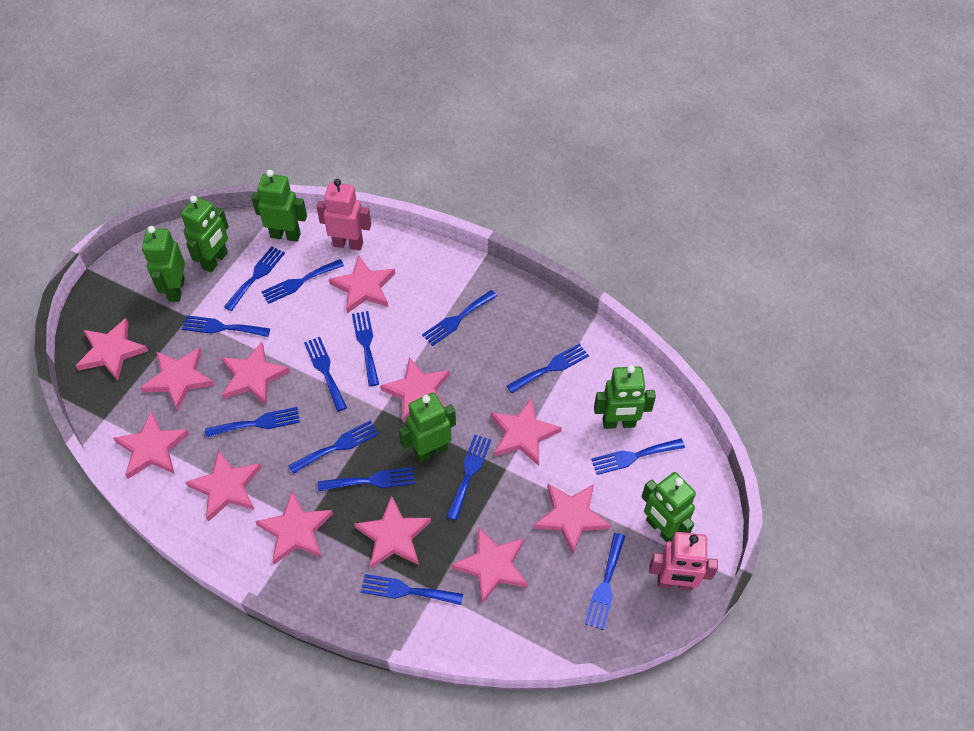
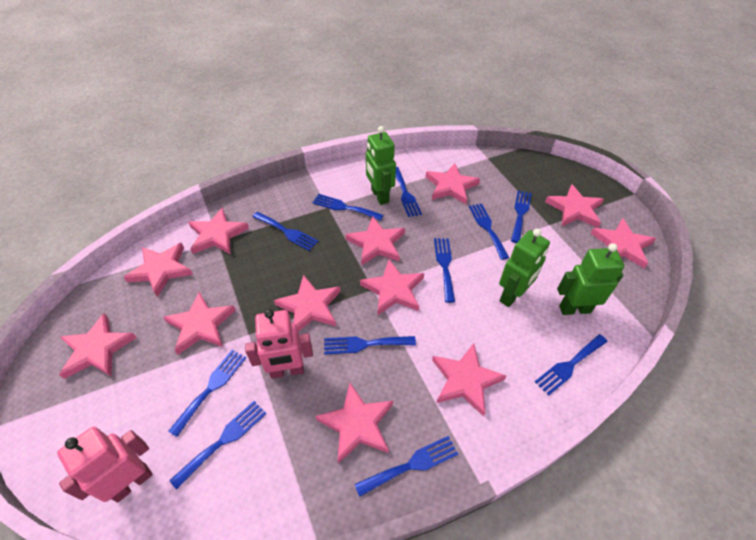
blue fork: 14 -> 11
green robot: 6 -> 3

